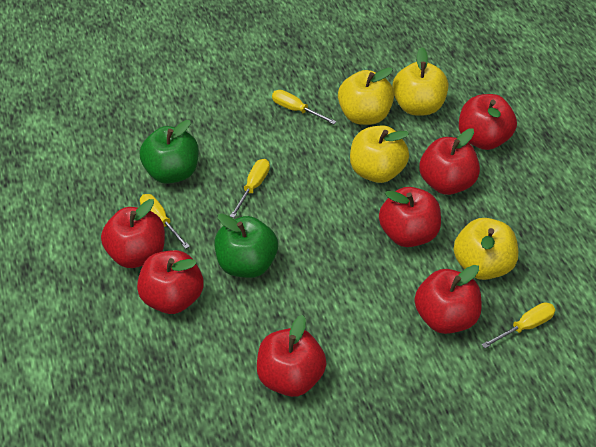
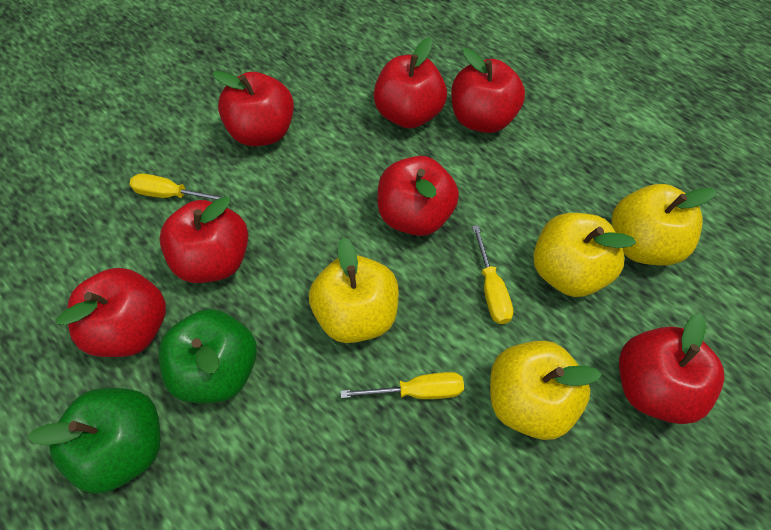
yellow screwdriver: 4 -> 3

